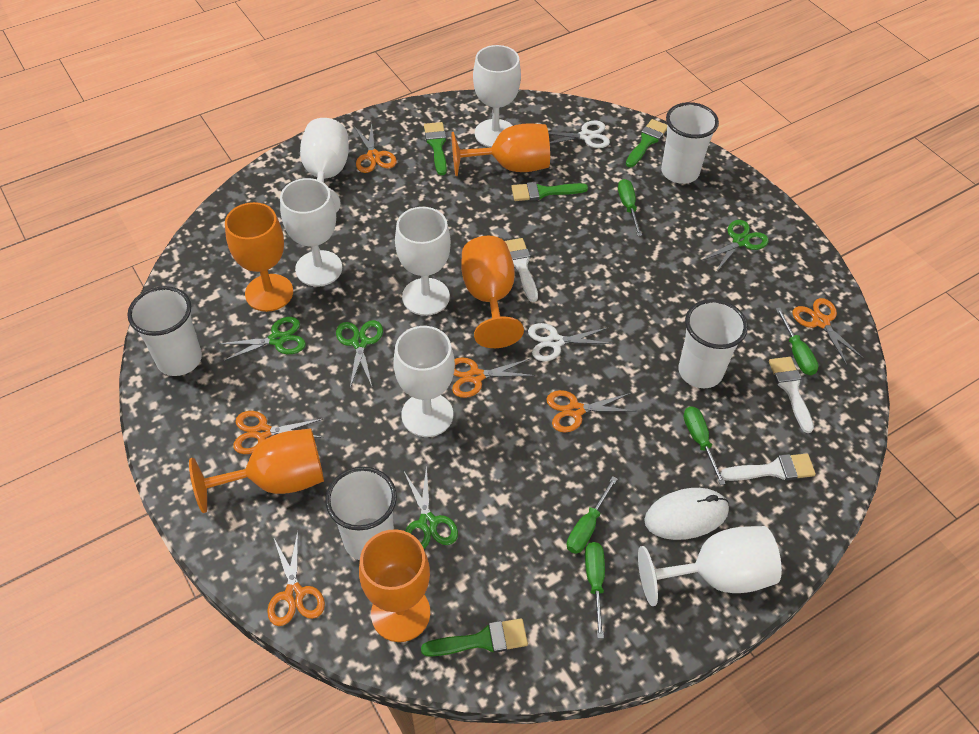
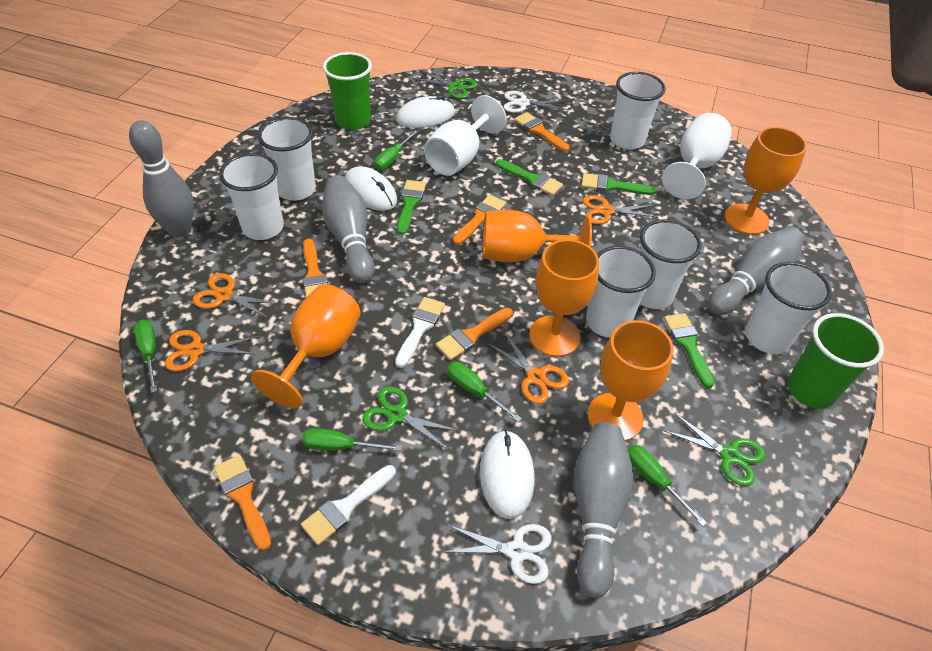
green cup: 0 -> 2
green scissors: 4 -> 3
grey bowling pin: 0 -> 4
orange brush: 0 -> 5
orange scissors: 6 -> 4
white brush: 3 -> 2
white cup: 4 -> 6
white goblet: 6 -> 2
white mouse: 1 -> 3

